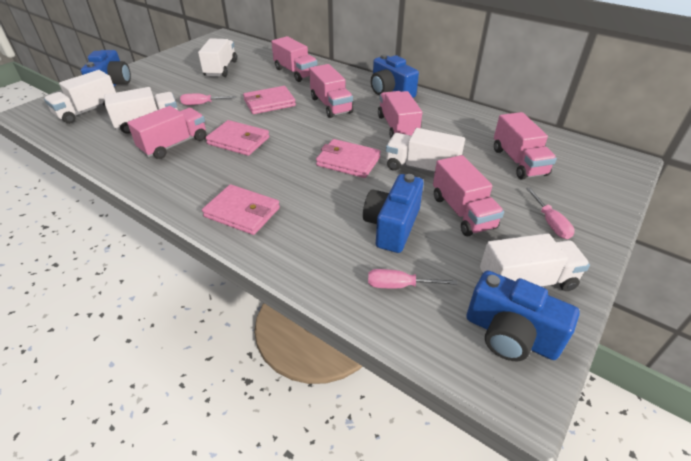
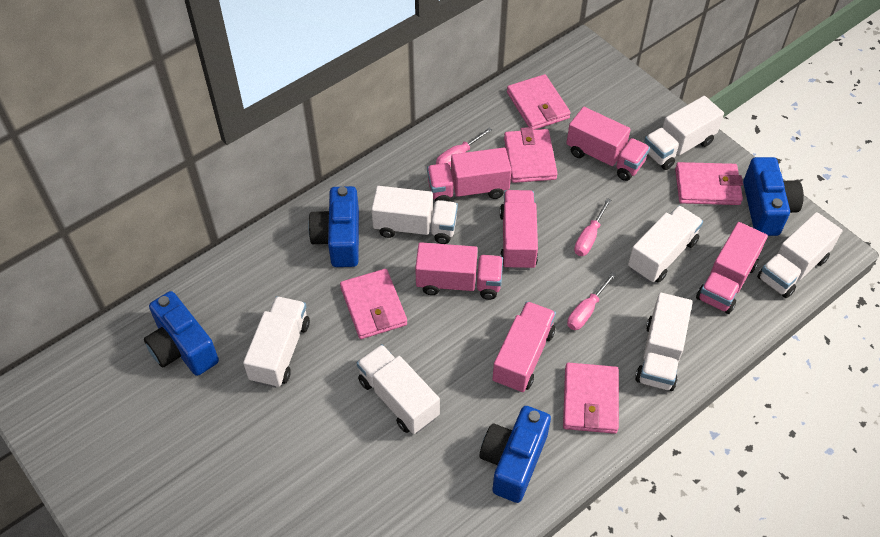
pink wallet: 4 -> 5
white truck: 5 -> 7

